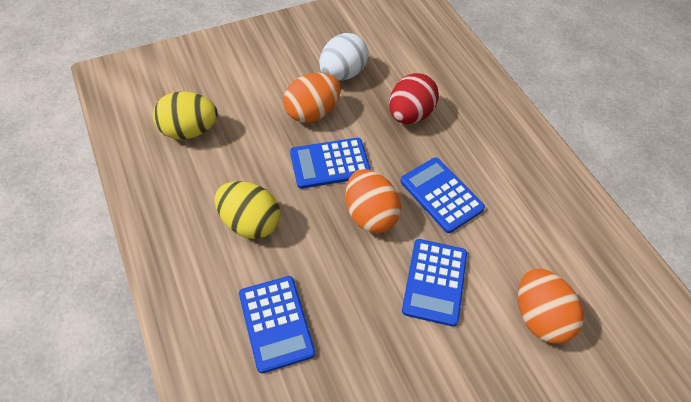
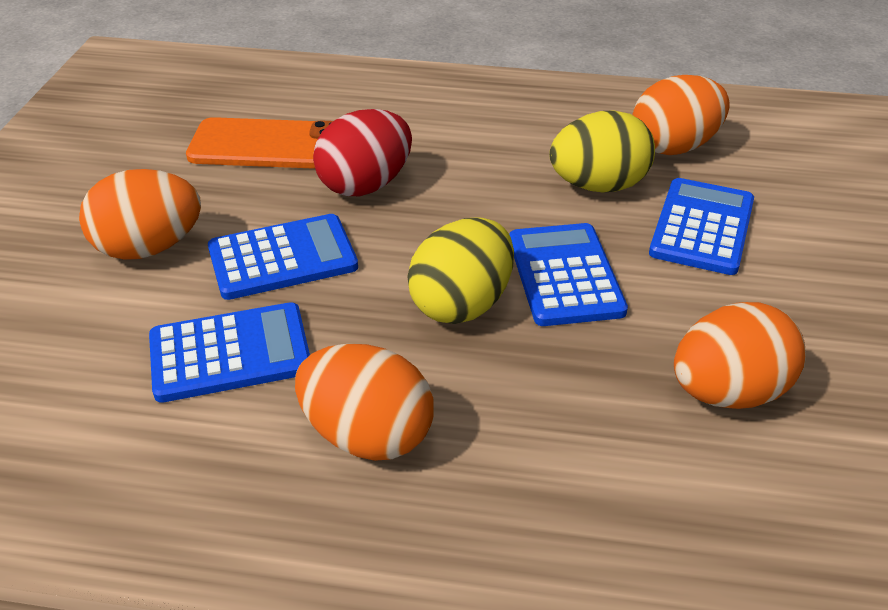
orange egg: 3 -> 4
orange phone: 0 -> 1
white egg: 1 -> 0

